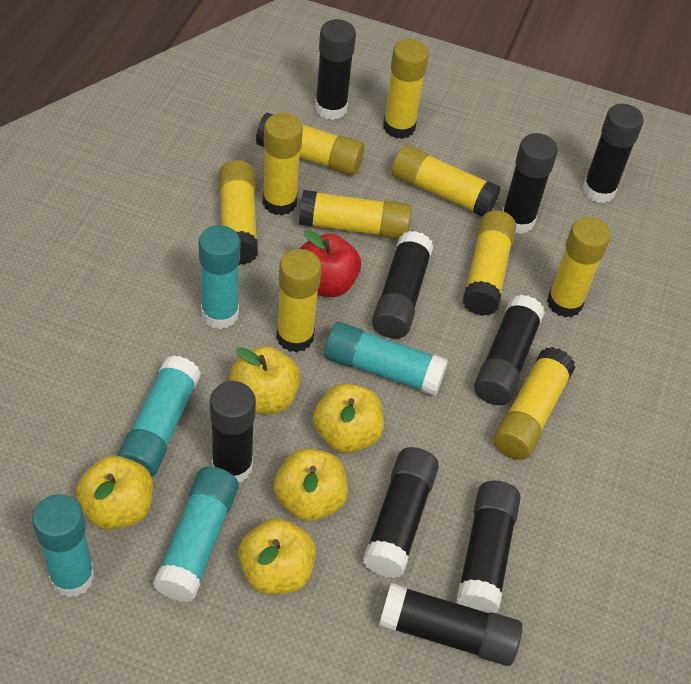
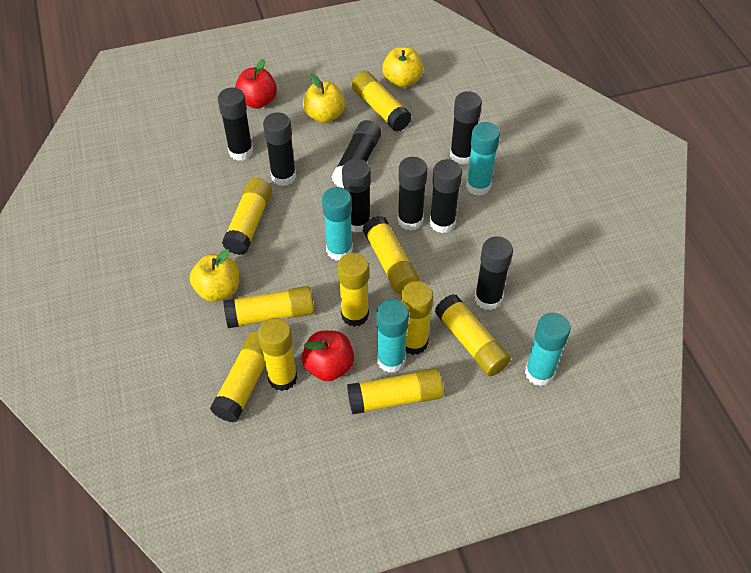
black glue stick: 9 -> 8
red apple: 1 -> 2
turquoise glue stick: 5 -> 4
yellow apple: 5 -> 3

